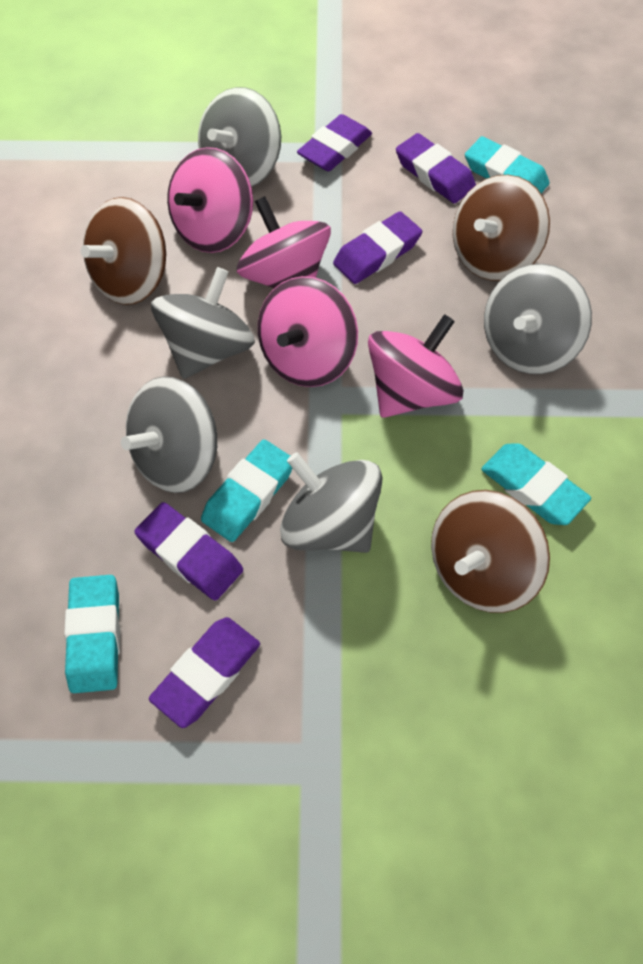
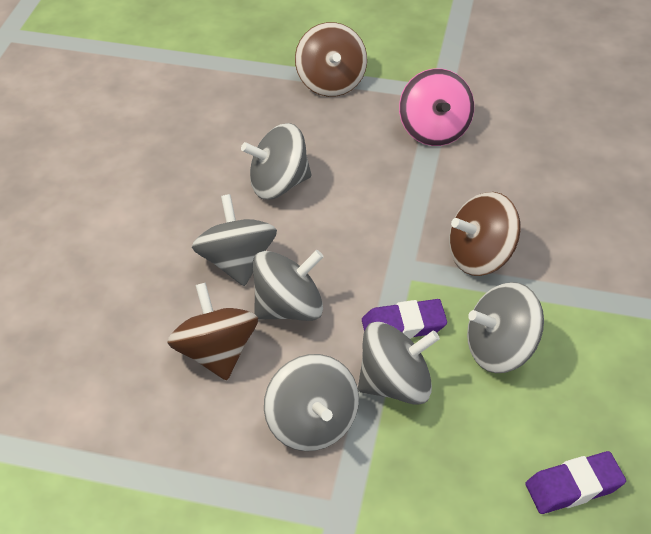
grey spinning top: 5 -> 6
pink spinning top: 4 -> 1
purple eraser: 5 -> 2
turquoise eraser: 4 -> 0

